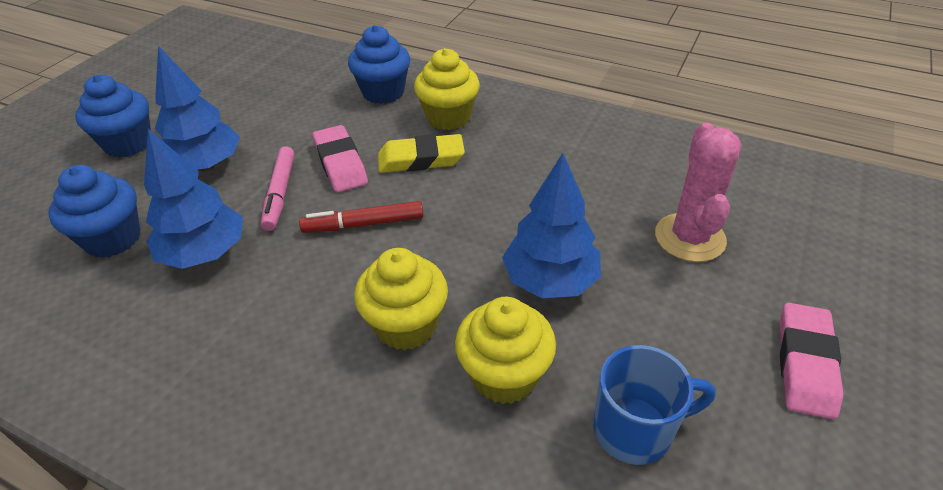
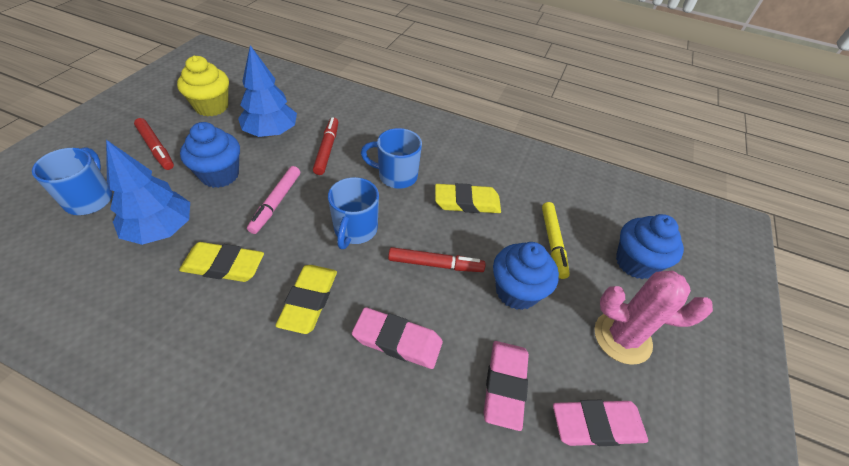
blue mug: 1 -> 3
blue tree: 3 -> 2
pink eraser: 2 -> 3
red marker: 1 -> 3
yellow cupcake: 3 -> 1
yellow eraser: 1 -> 3
yellow marker: 0 -> 1

